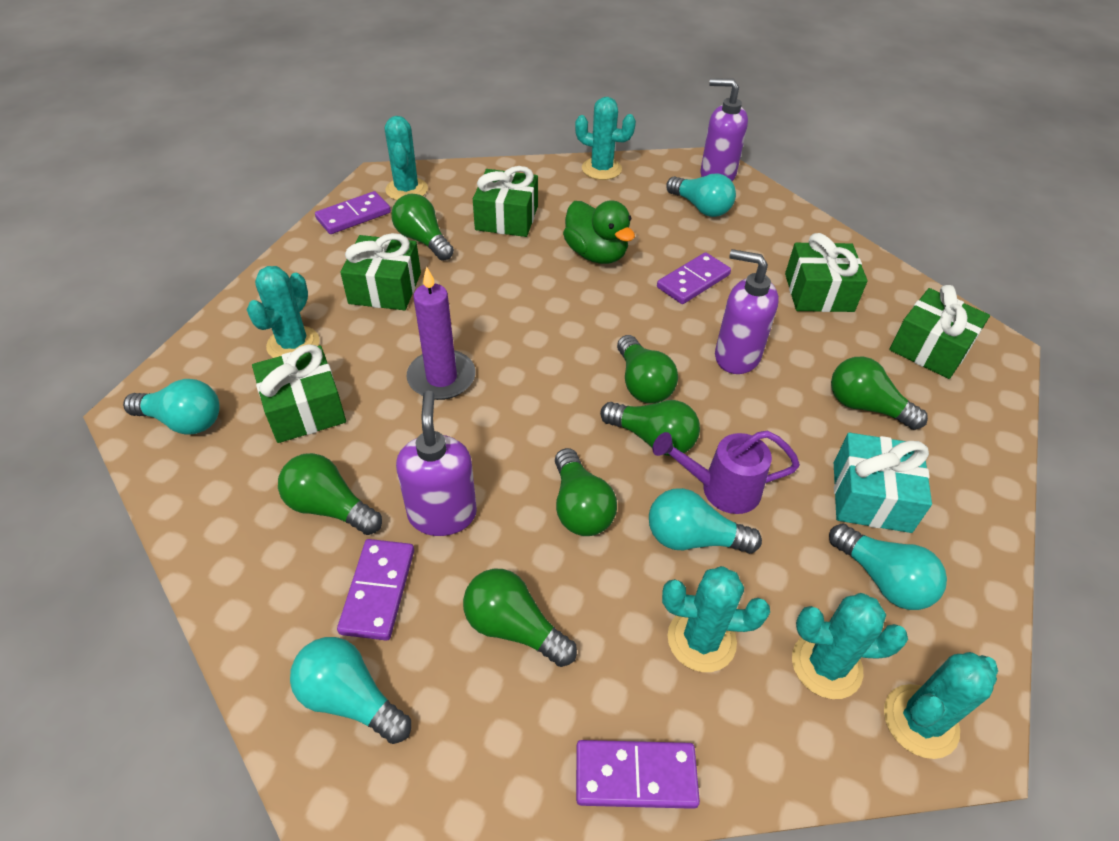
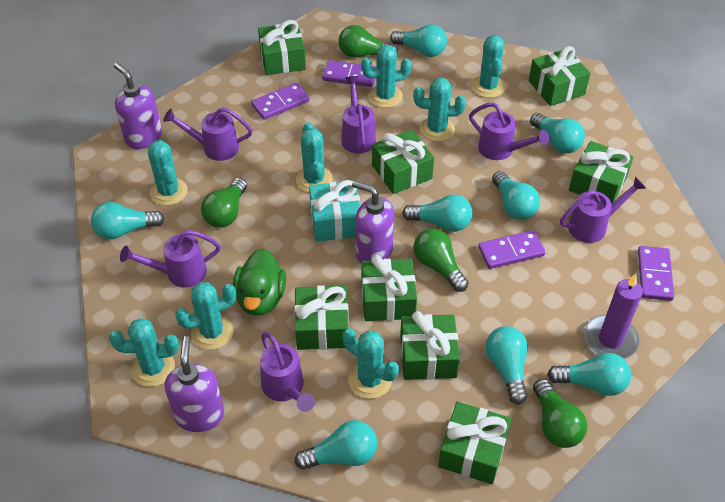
green gift: 5 -> 8
green light bulb: 7 -> 4
purple watering can: 1 -> 6
turquoise cactus: 6 -> 8
turquoise light bulb: 5 -> 8

